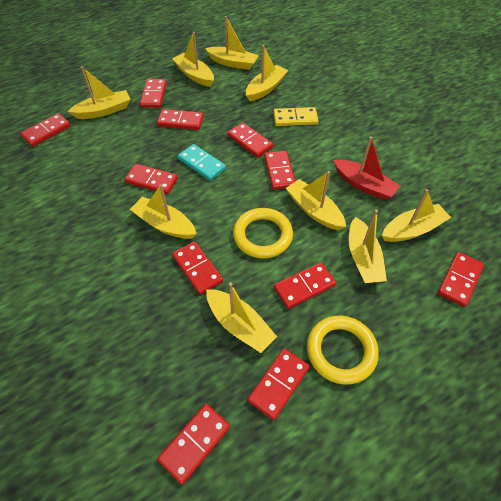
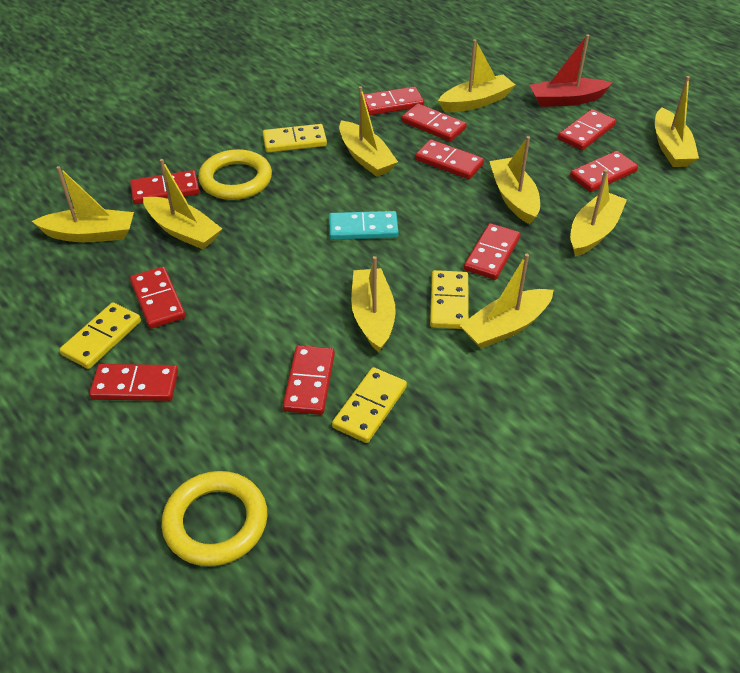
red domino: 11 -> 10
yellow domino: 1 -> 4

